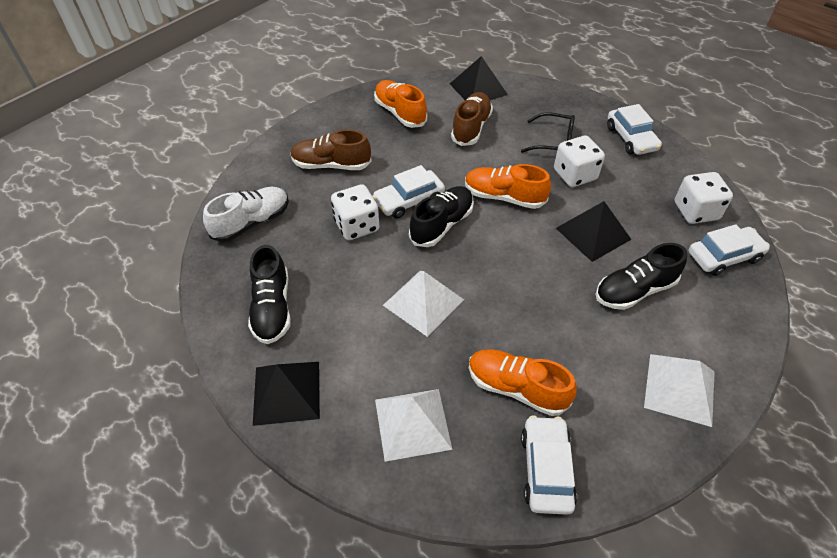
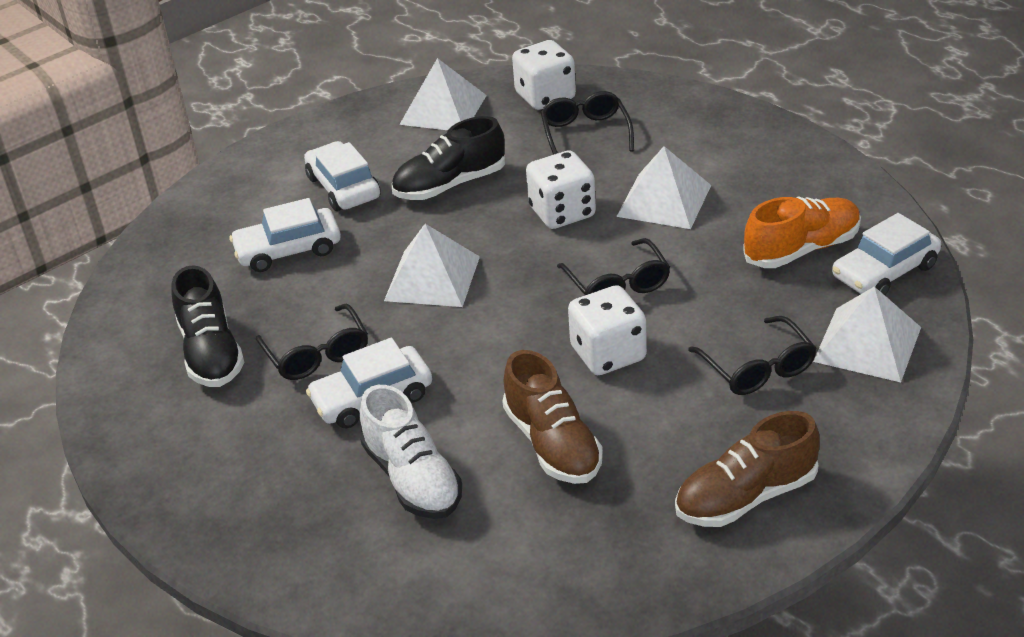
black glasses: 1 -> 4
black pyramid: 3 -> 0
black shoe: 3 -> 2
orange shoe: 3 -> 1
white pyramid: 3 -> 4

